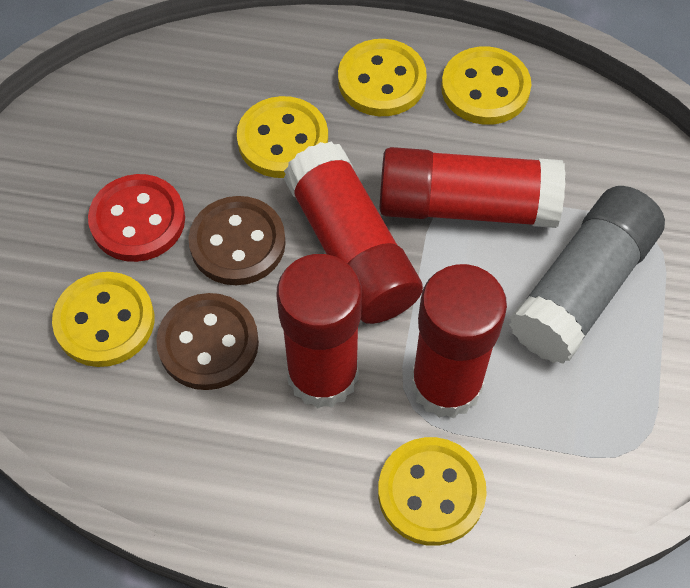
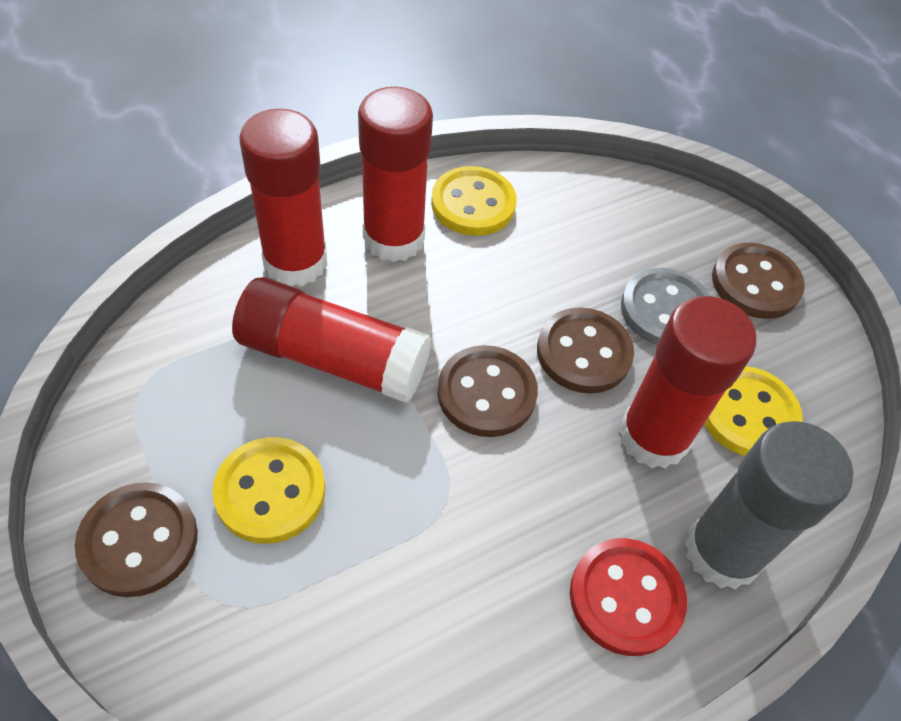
brown button: 2 -> 4
grey button: 0 -> 1
yellow button: 5 -> 3

